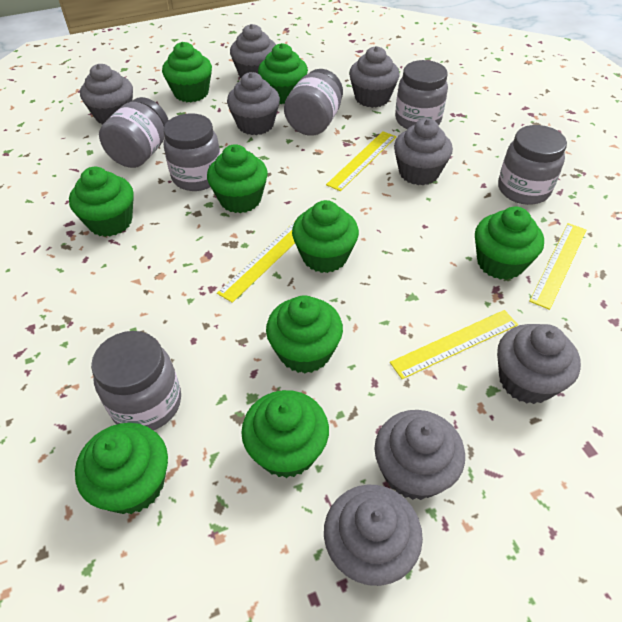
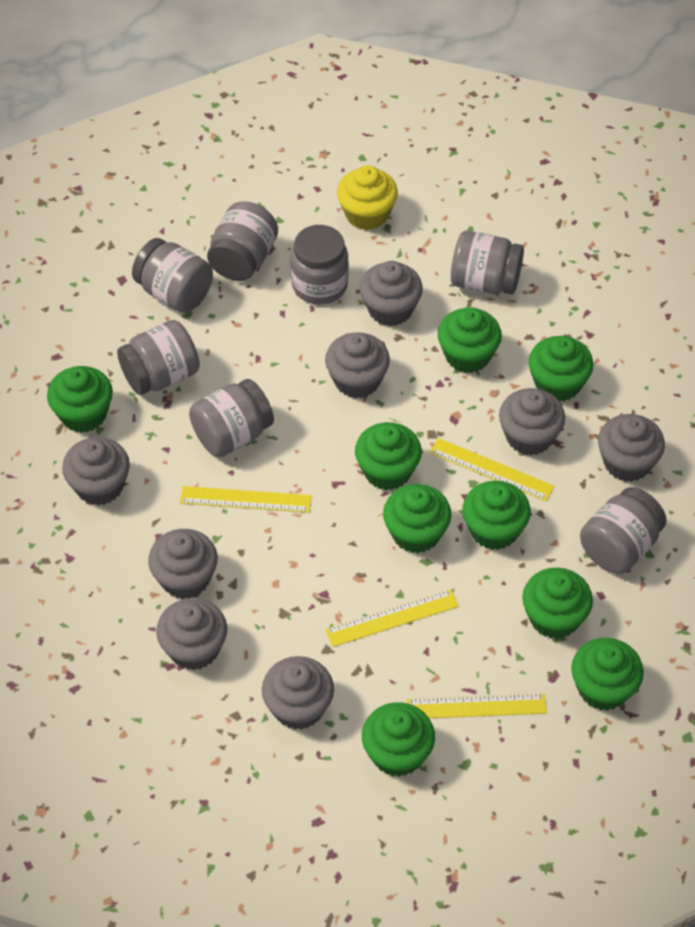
grey jar: 6 -> 7
yellow cupcake: 0 -> 1

